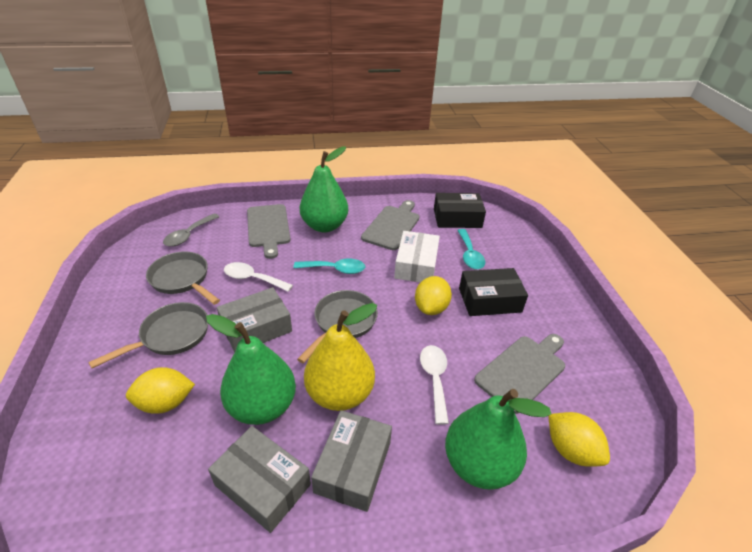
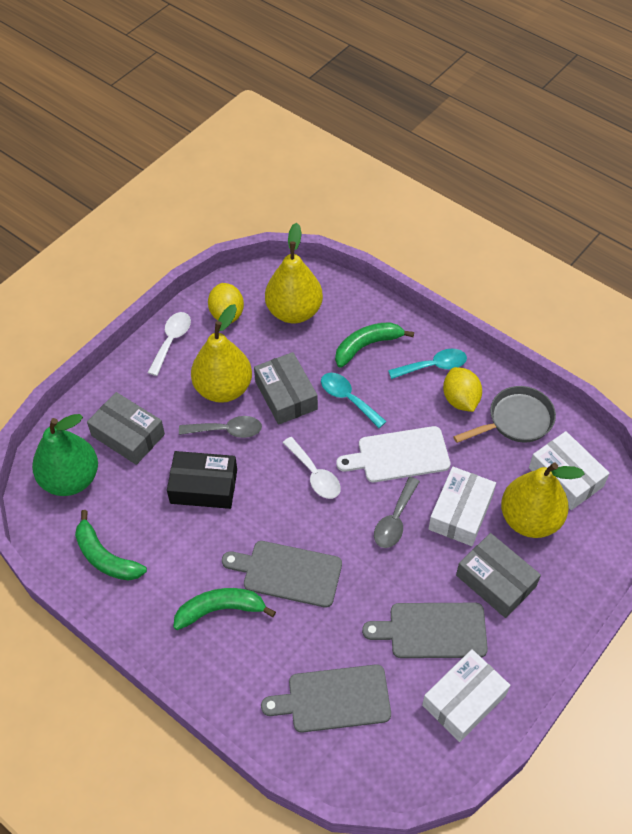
black box: 2 -> 1
green banana: 0 -> 3
green pear: 3 -> 1
grey pan: 3 -> 1
grey spoon: 1 -> 2
white box: 1 -> 3
white cutting board: 0 -> 1
yellow lemon: 3 -> 2
yellow pear: 1 -> 3

